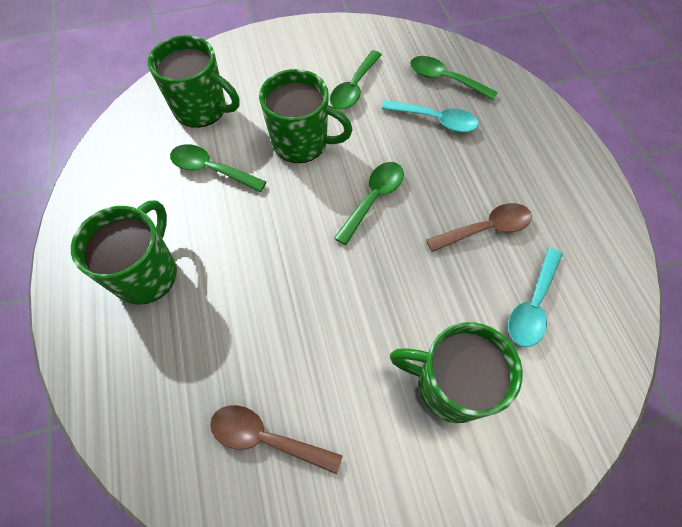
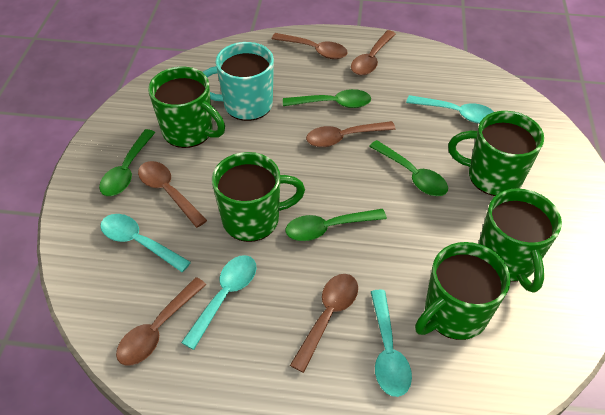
brown spoon: 2 -> 6
green mug: 4 -> 5
turquoise mug: 0 -> 1
turquoise spoon: 2 -> 4

